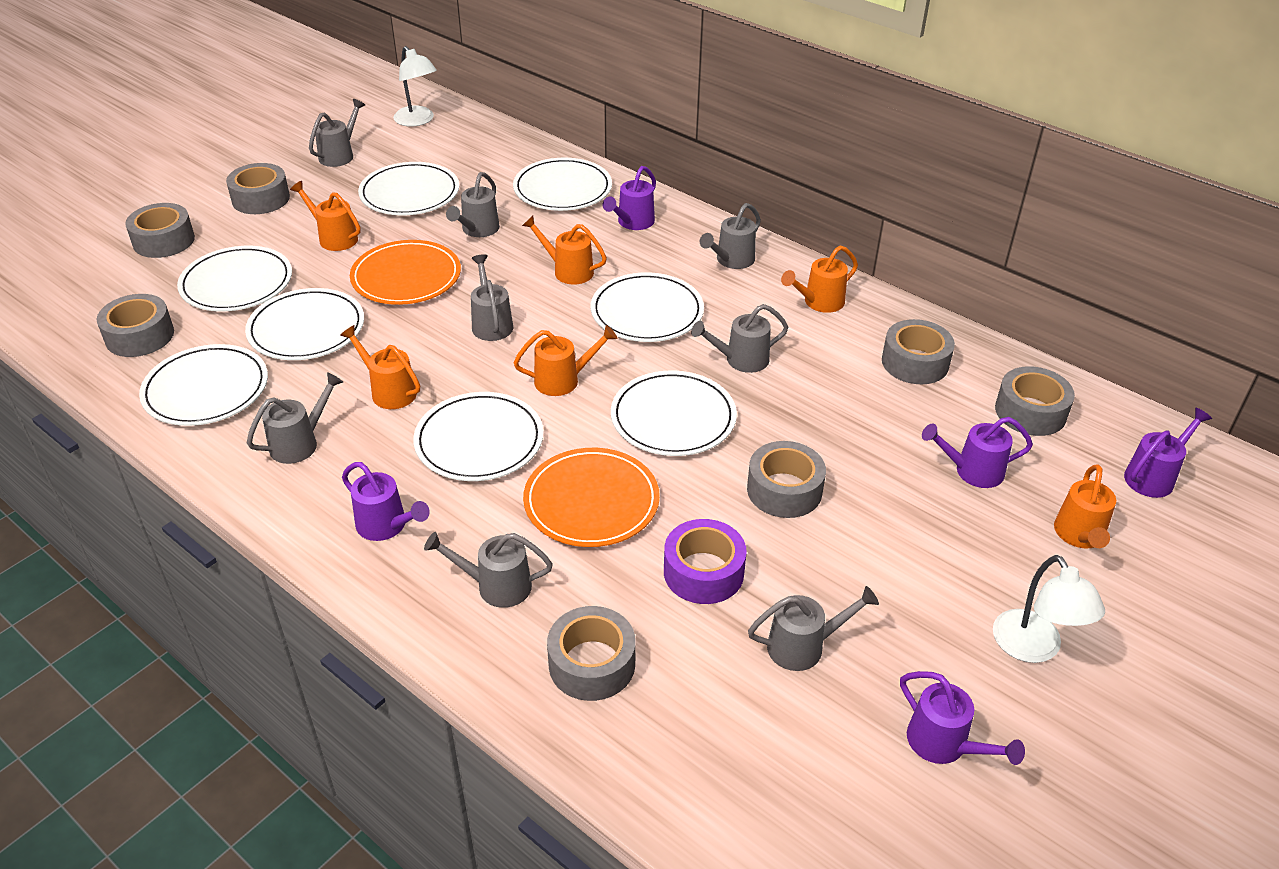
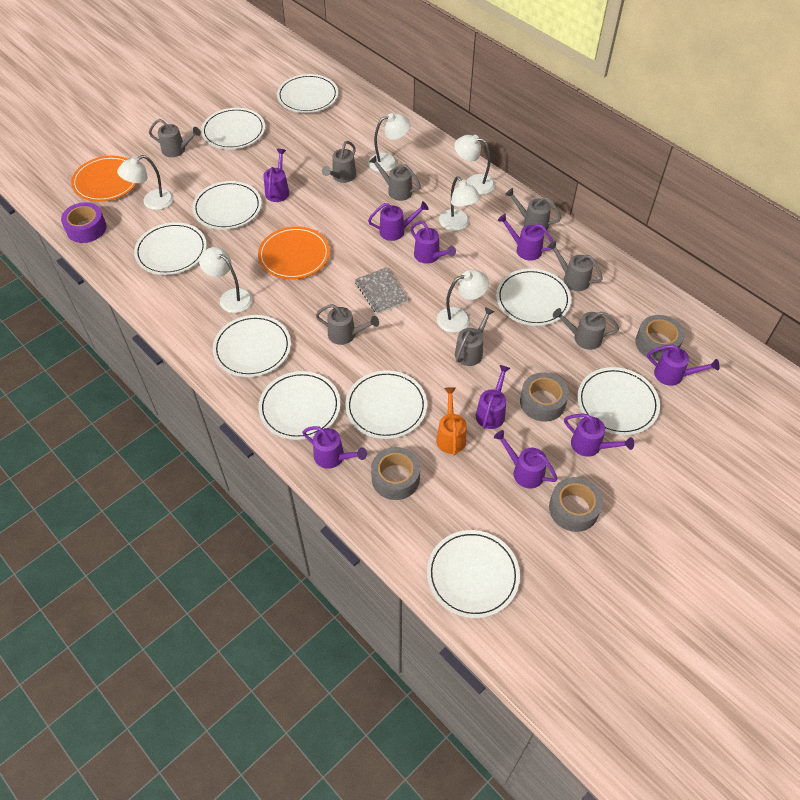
grey notebook: 0 -> 1
grey tape: 7 -> 4
orange watering can: 6 -> 1
purple watering can: 5 -> 9
white lamp: 2 -> 6
white plate: 8 -> 10

